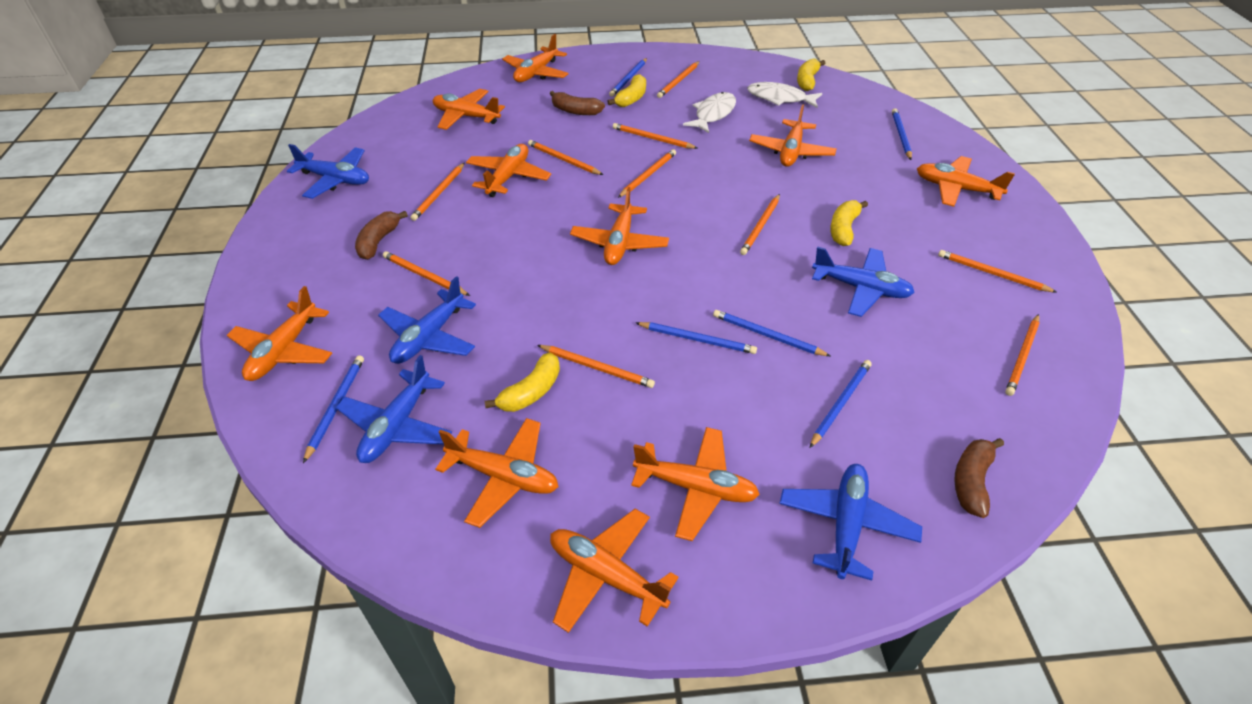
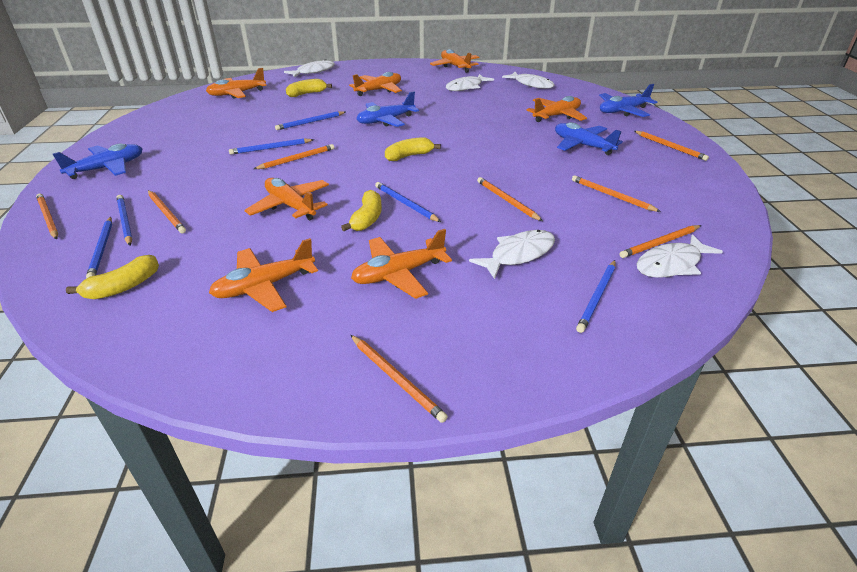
blue plane: 5 -> 4
brown banana: 3 -> 0
orange pencil: 10 -> 8
orange plane: 10 -> 7
white fish: 2 -> 5

